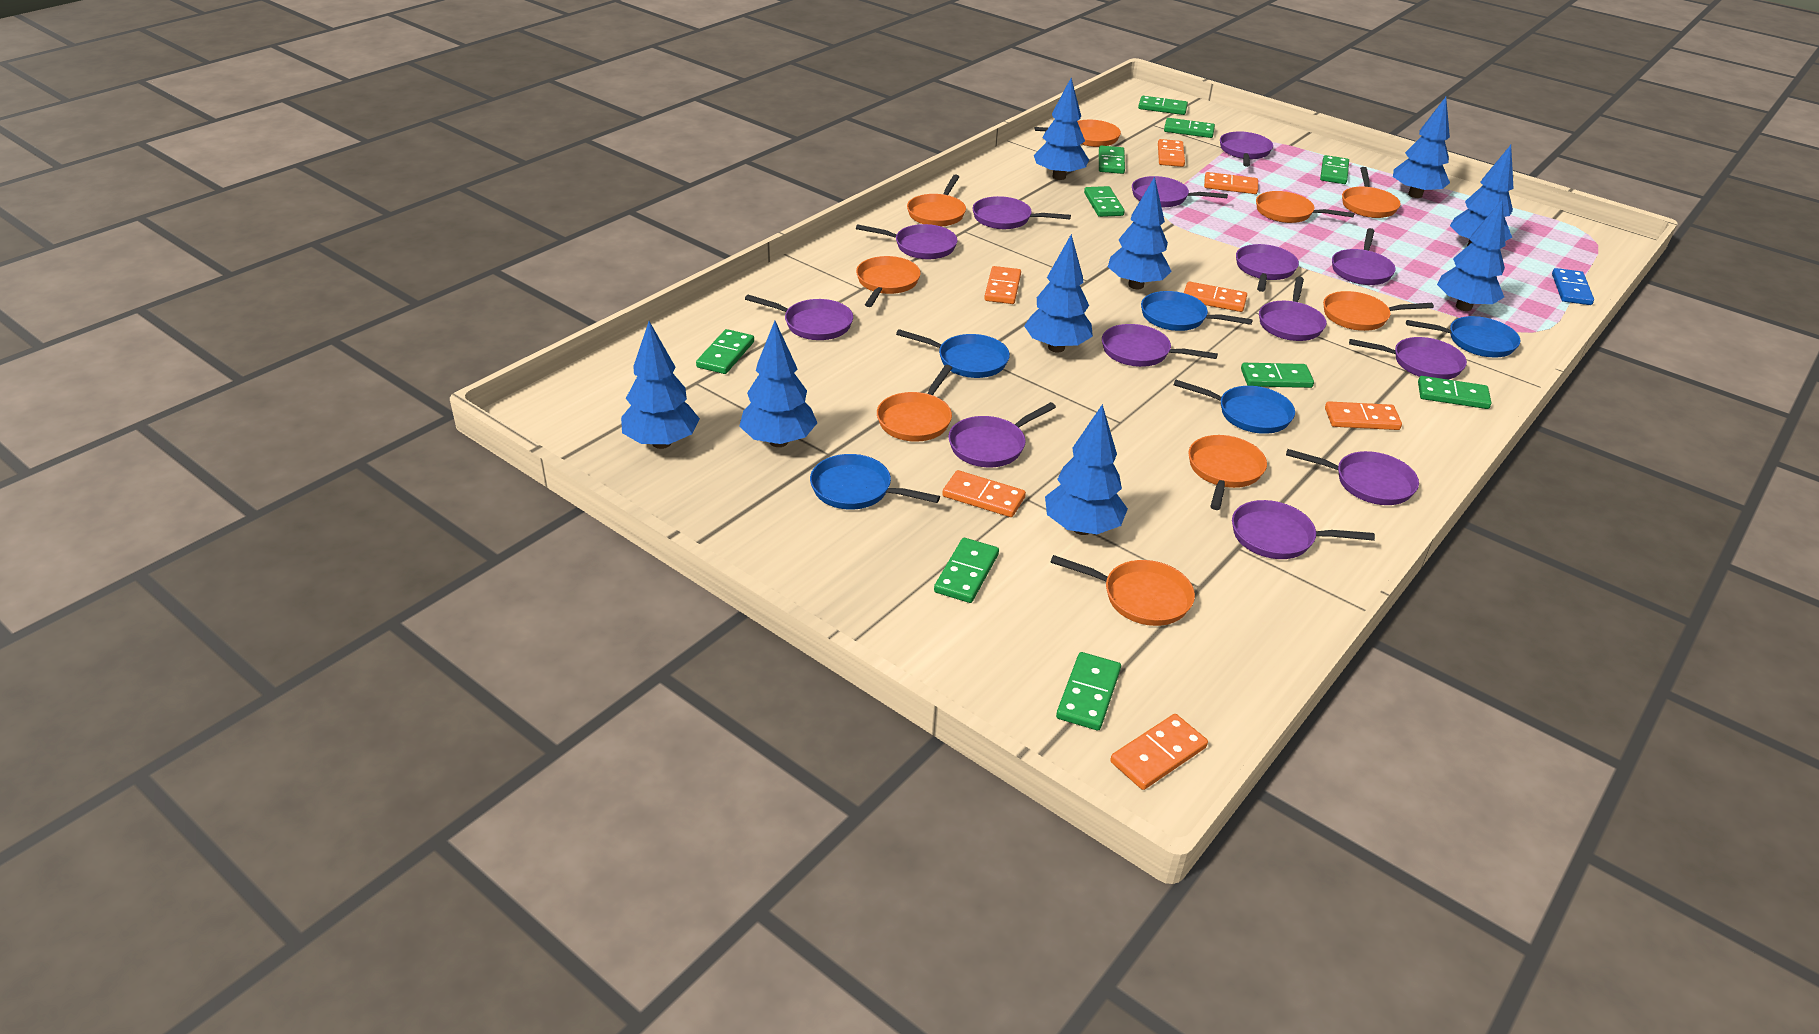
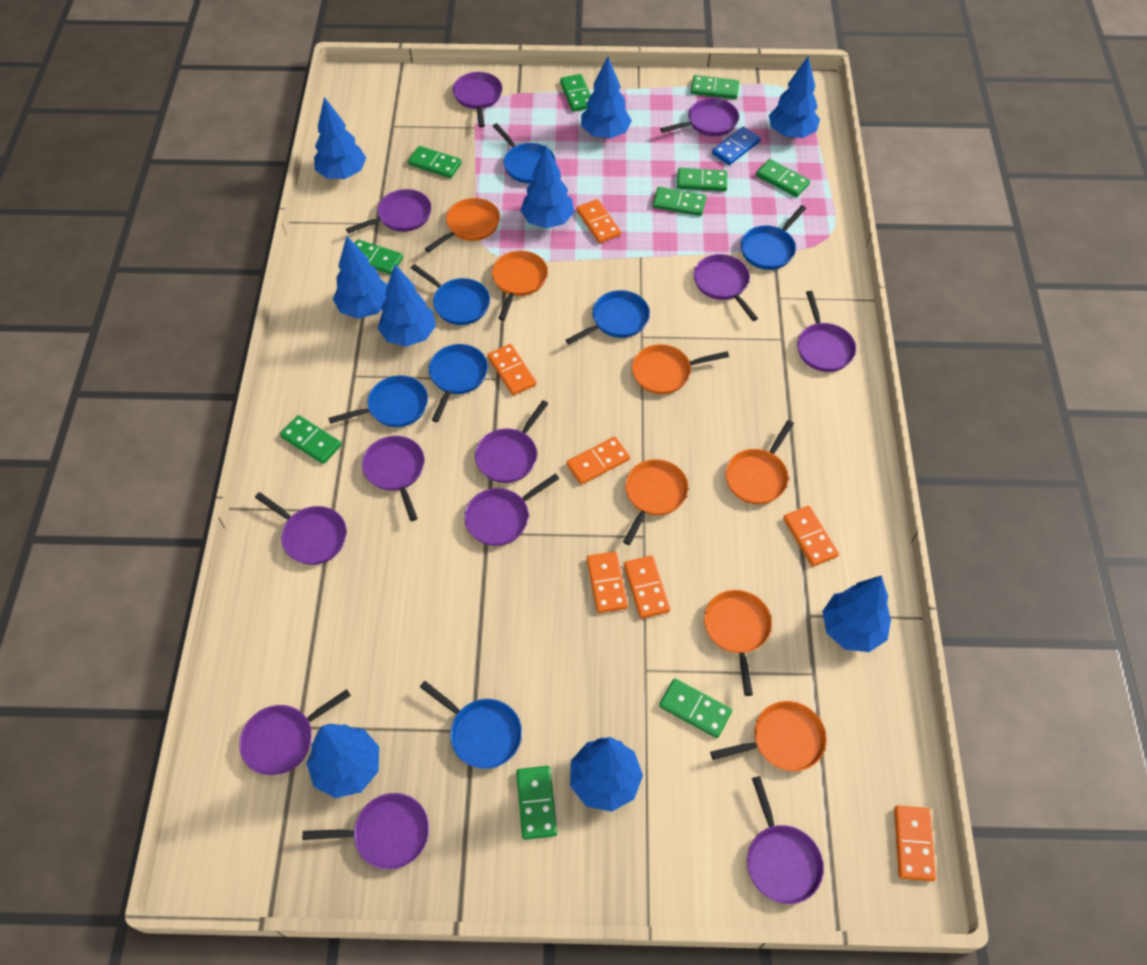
blue pan: 5 -> 7
orange pan: 9 -> 7
purple pan: 13 -> 12

